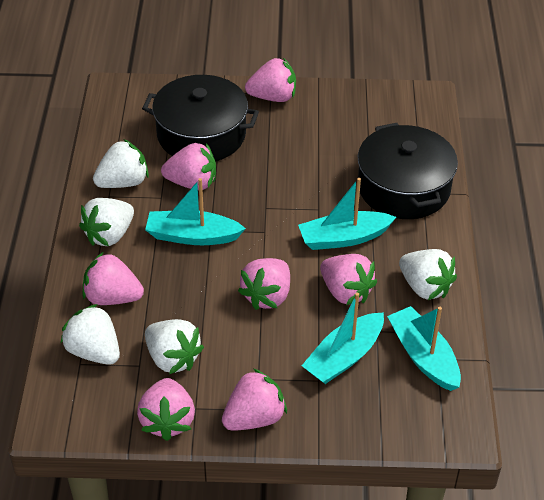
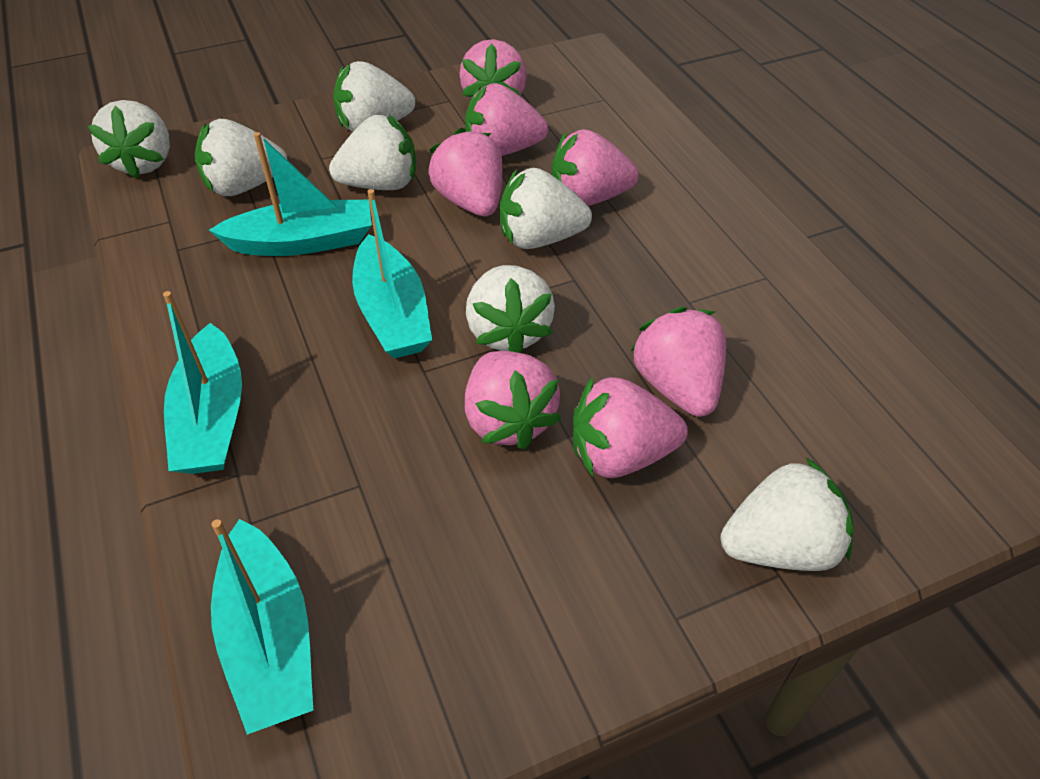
black pot: 2 -> 0
white strawberry: 5 -> 7

